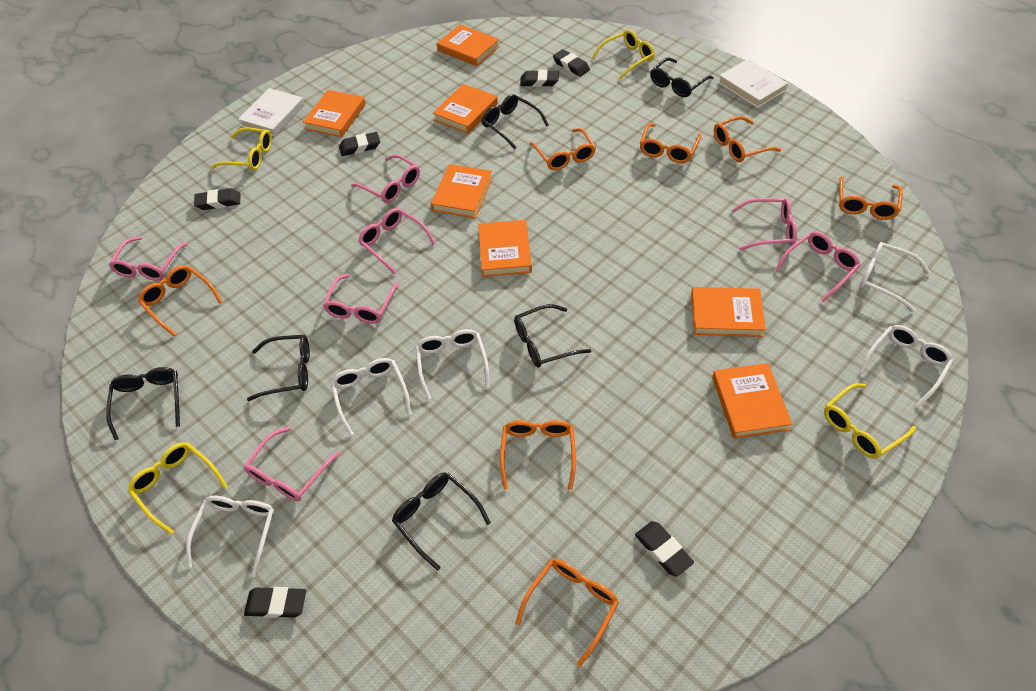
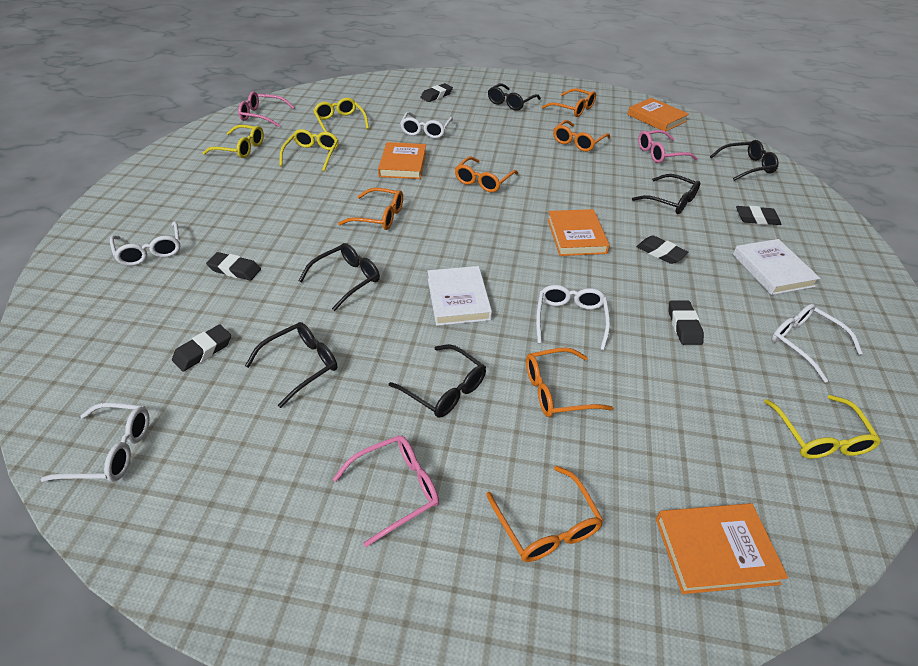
orange book: 7 -> 4
orange glasses: 7 -> 6
pink glasses: 7 -> 3

